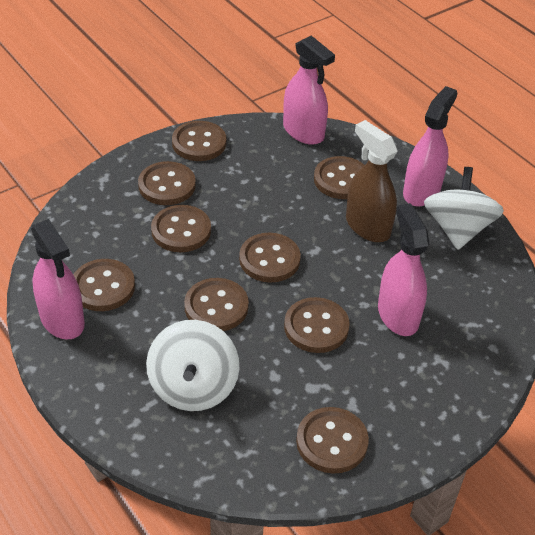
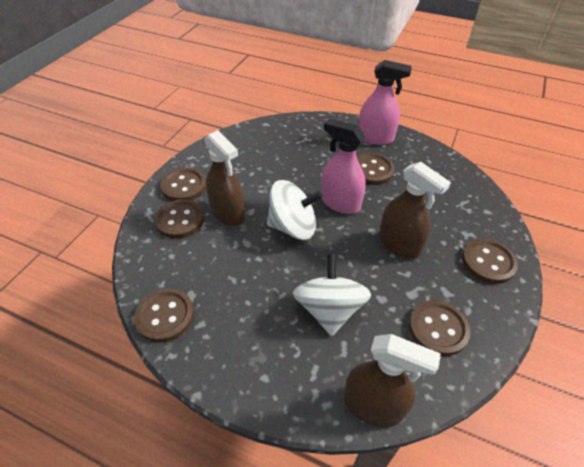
brown button: 9 -> 6
brown spray bottle: 1 -> 3
pink spray bottle: 4 -> 2

